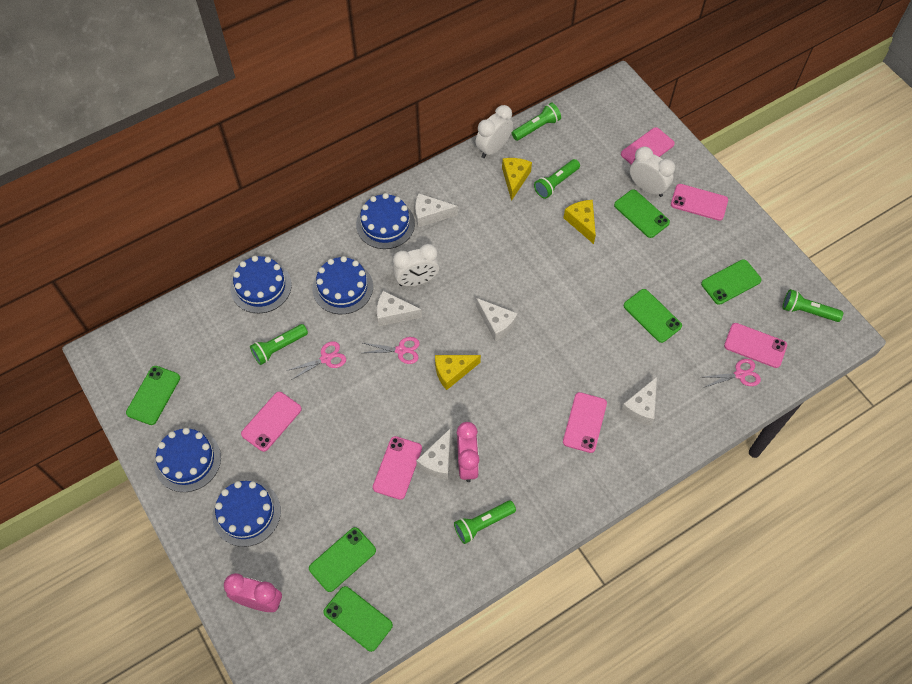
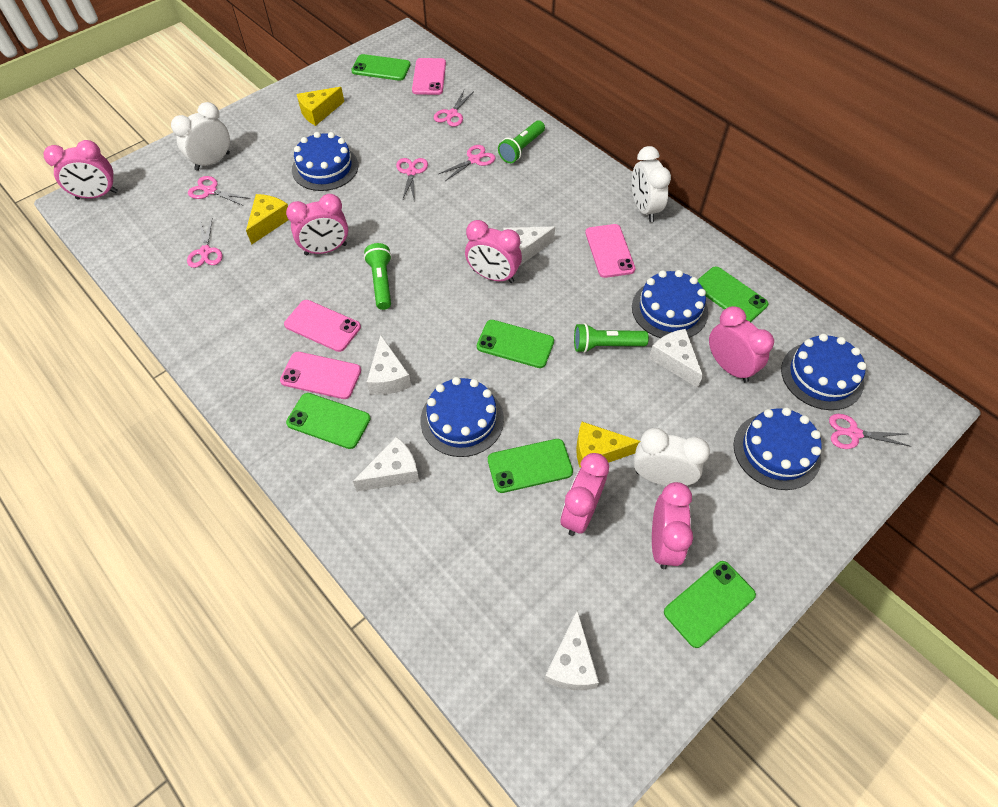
green flashlight: 5 -> 3
pink clock: 2 -> 6
pink phone: 6 -> 4
pink scissors: 3 -> 6

